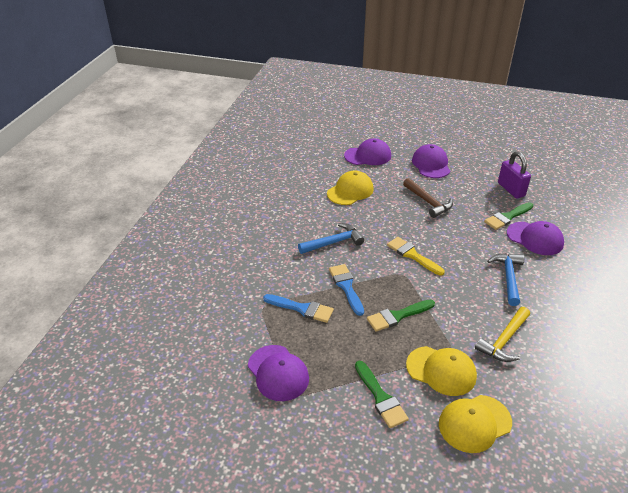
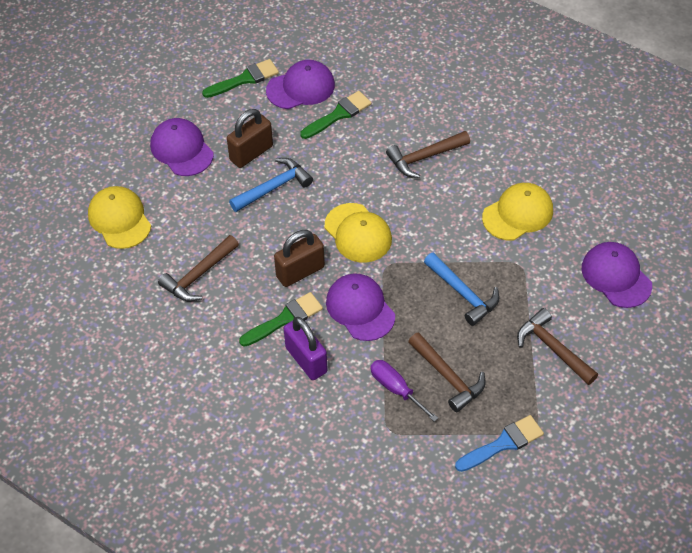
blue brush: 2 -> 1
brown hammer: 1 -> 4
brown padlock: 0 -> 2
purple screwdriver: 0 -> 1
yellow brush: 1 -> 0
yellow hammer: 1 -> 0

